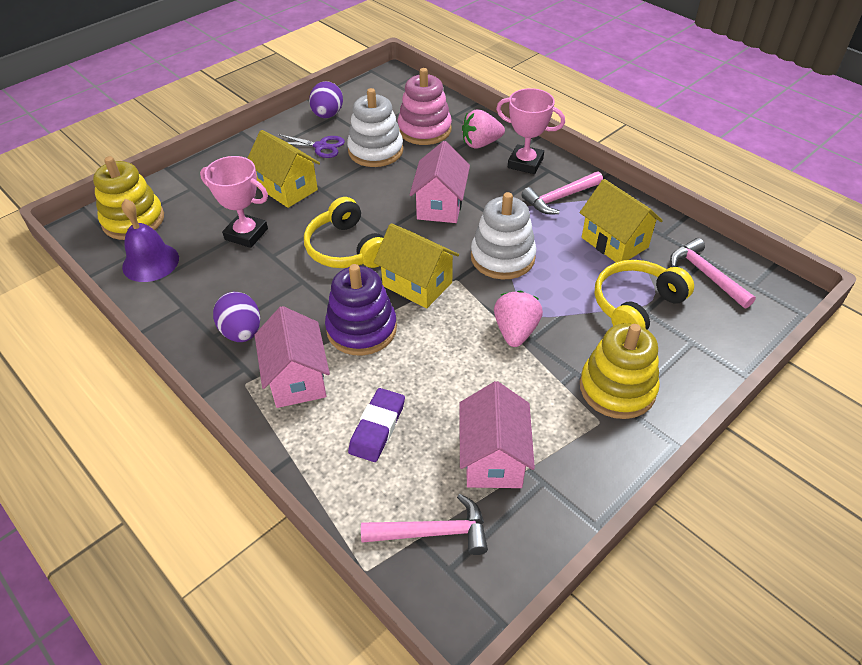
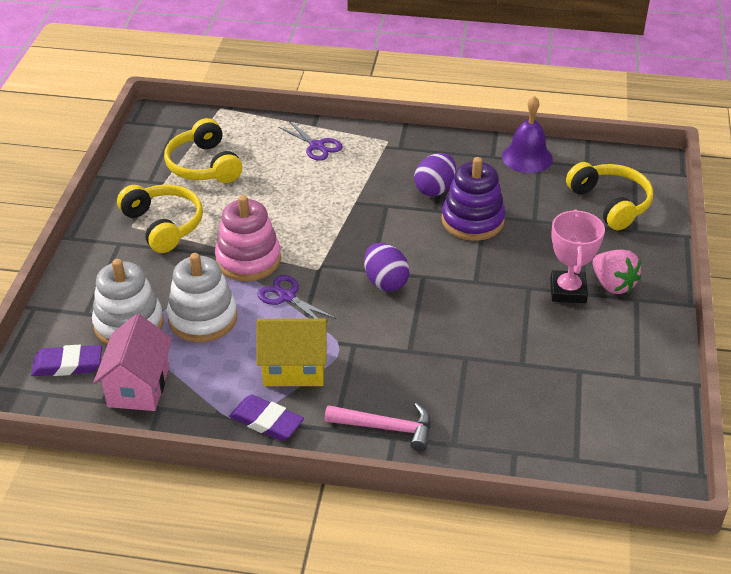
pink hammer: 3 -> 1
pink house: 3 -> 1
pink strawberry: 2 -> 1
pink trophy: 2 -> 1
purple eraser: 1 -> 2
purple scissors: 1 -> 2
yellow headphones: 2 -> 3
yellow house: 3 -> 1
yellow stacking toy: 2 -> 0

